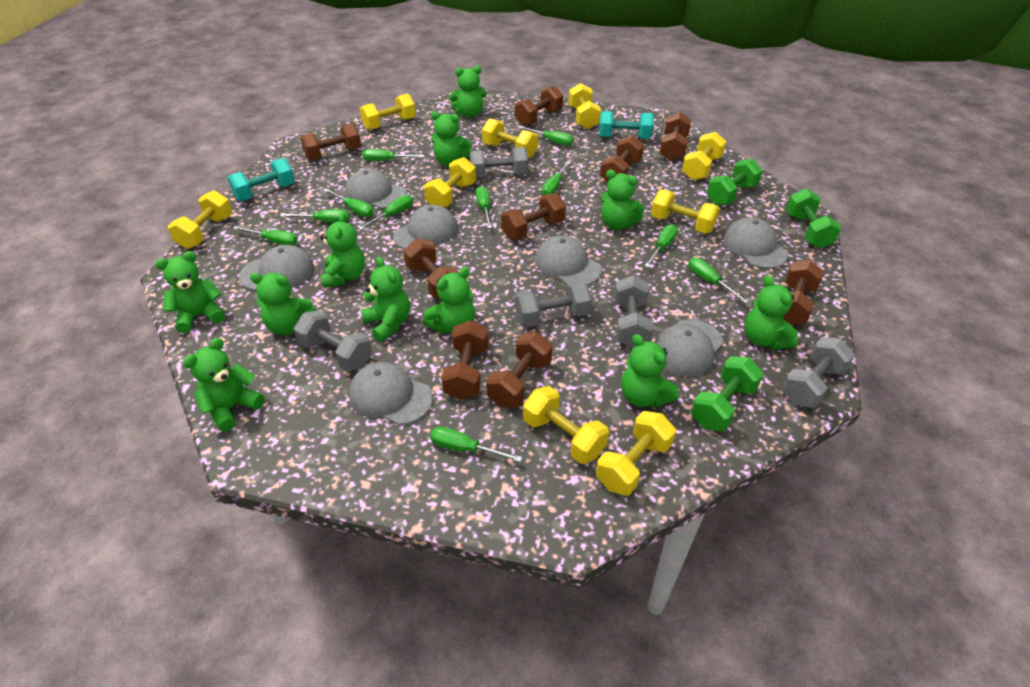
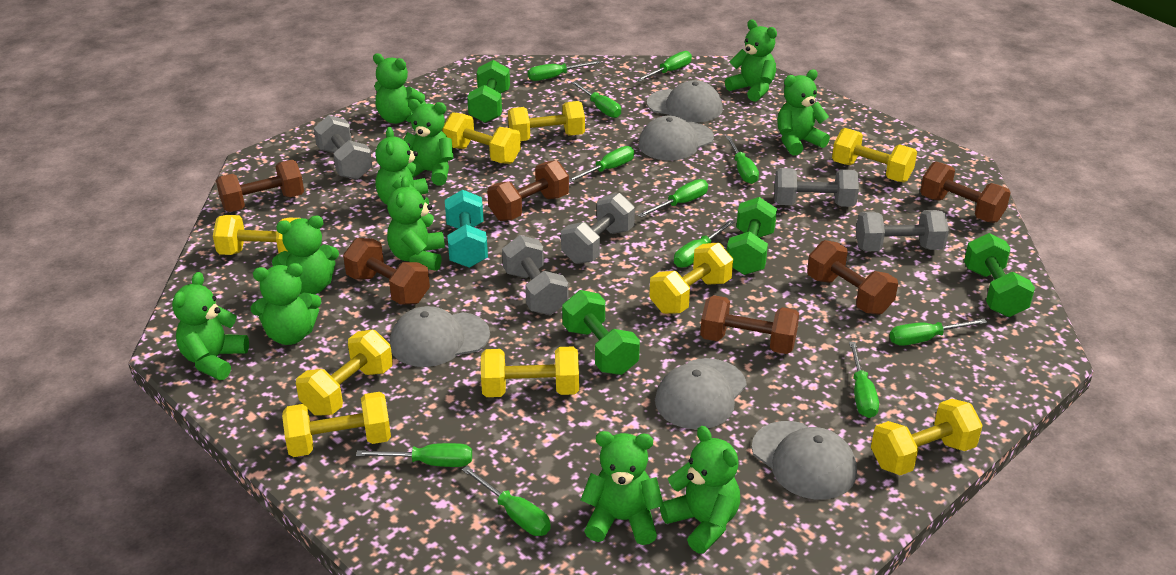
brown dumbbell: 9 -> 6
green dumbbell: 3 -> 4
grey cap: 7 -> 5
turquoise dumbbell: 2 -> 1

